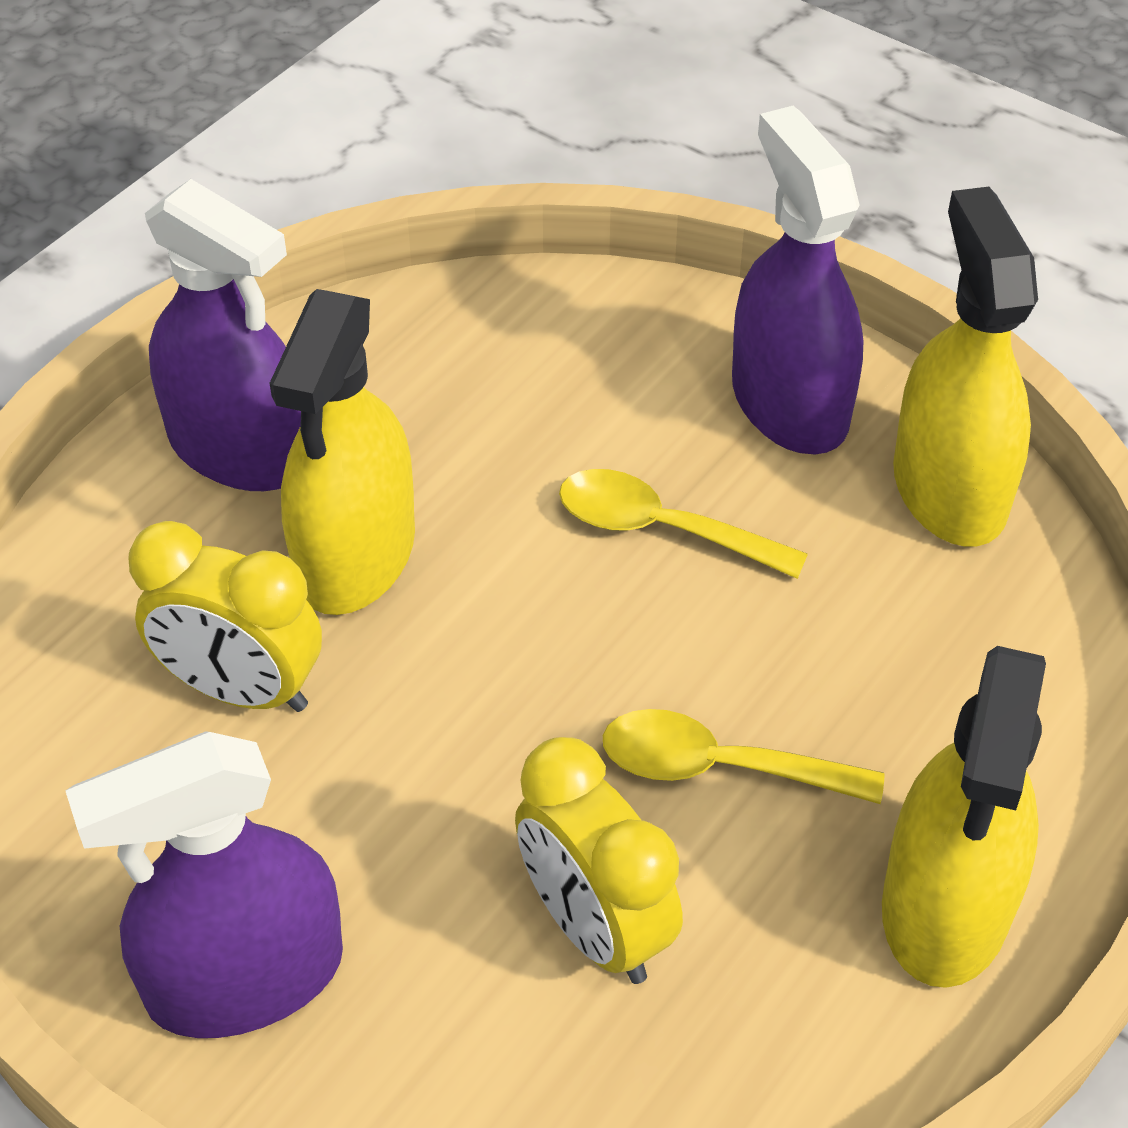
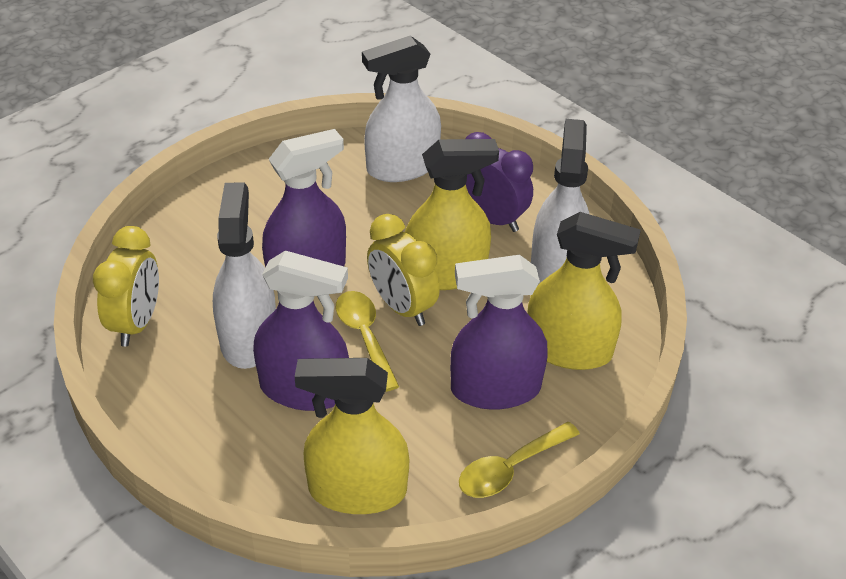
purple clock: 0 -> 1
white spray bottle: 0 -> 3

